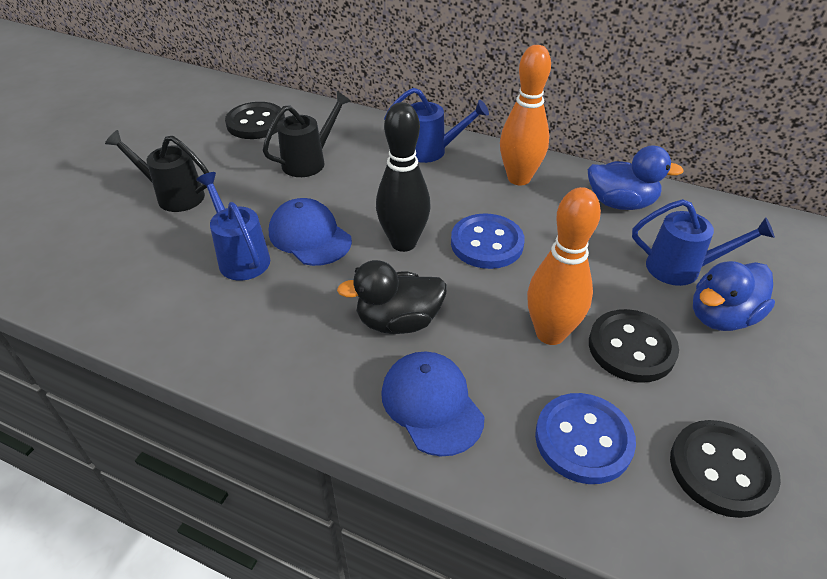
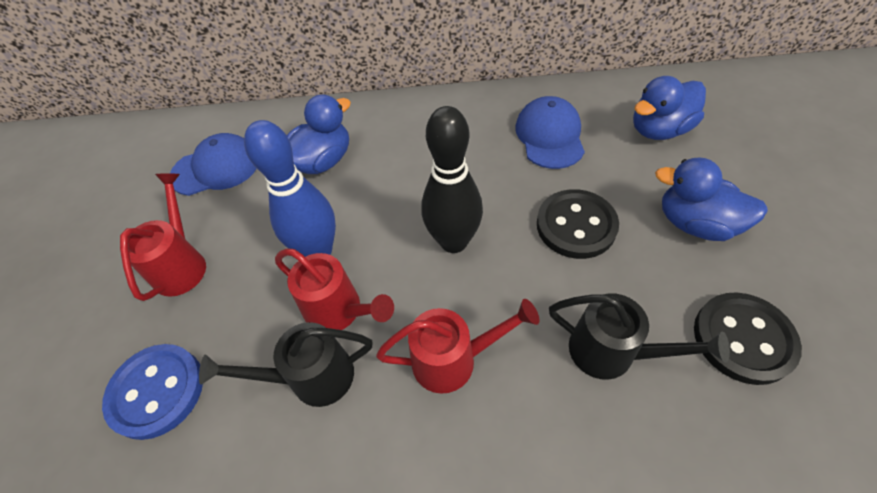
black button: 3 -> 2
black duck: 1 -> 0
blue bowling pin: 0 -> 1
blue button: 2 -> 1
blue duck: 2 -> 3
blue watering can: 3 -> 0
orange bowling pin: 2 -> 0
red watering can: 0 -> 3

